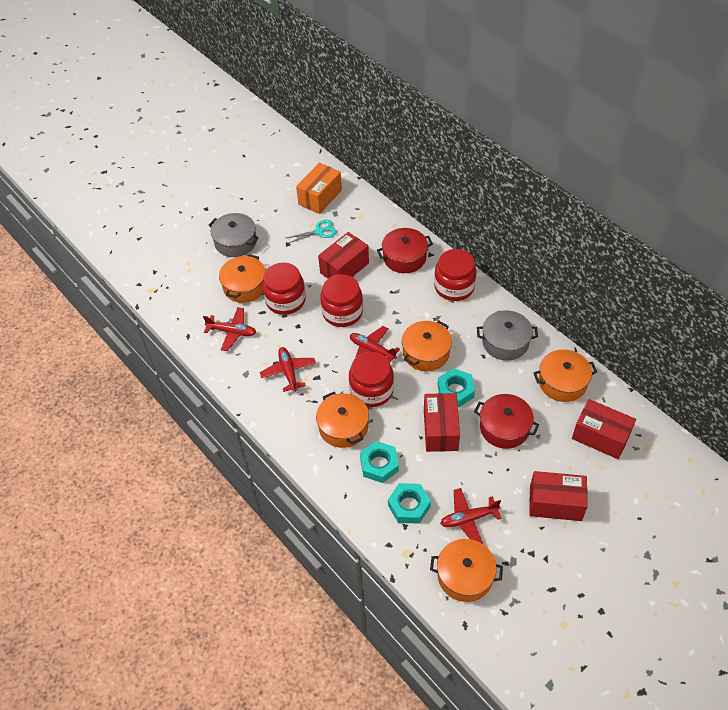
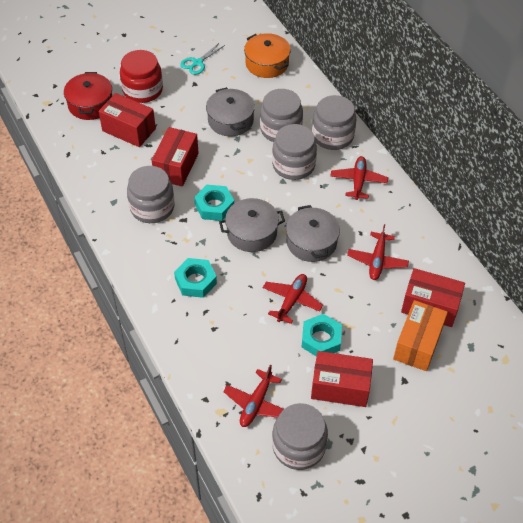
grey jar: 0 -> 5
grey pot: 2 -> 3
orange pot: 5 -> 1
red jar: 4 -> 1
red pot: 2 -> 1

